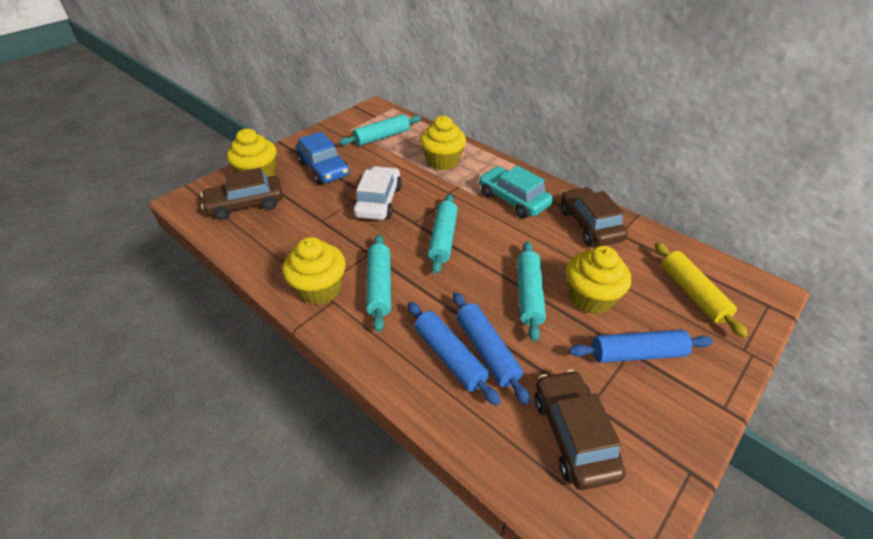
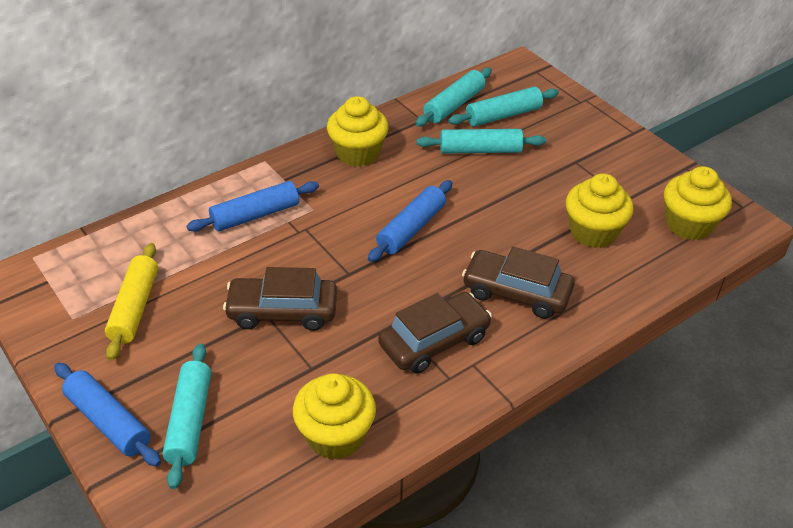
blue car: 1 -> 0
turquoise car: 1 -> 0
white car: 1 -> 0

